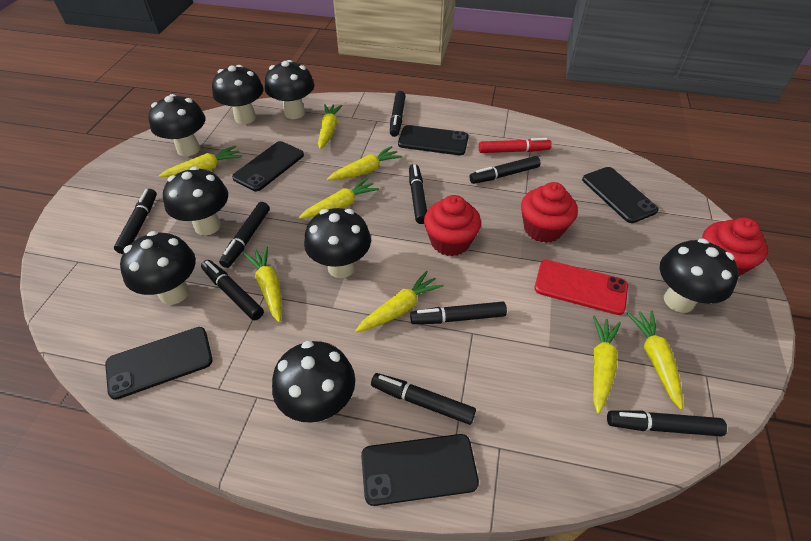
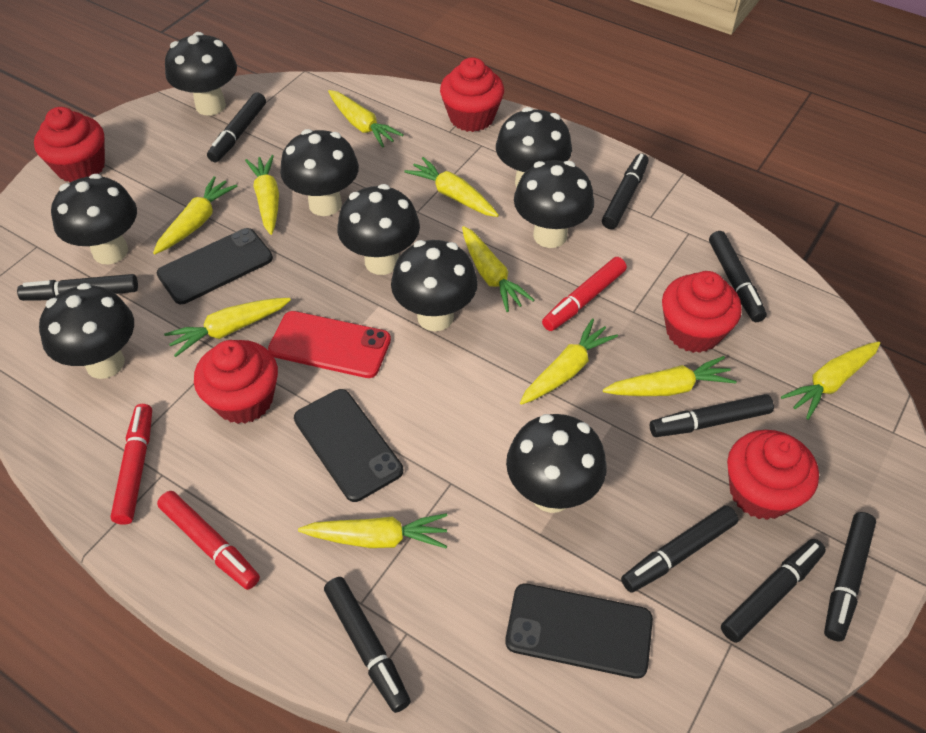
black mushroom: 8 -> 9
black phone: 5 -> 3
red cupcake: 3 -> 5
red marker: 1 -> 3
yellow carrot: 8 -> 10

